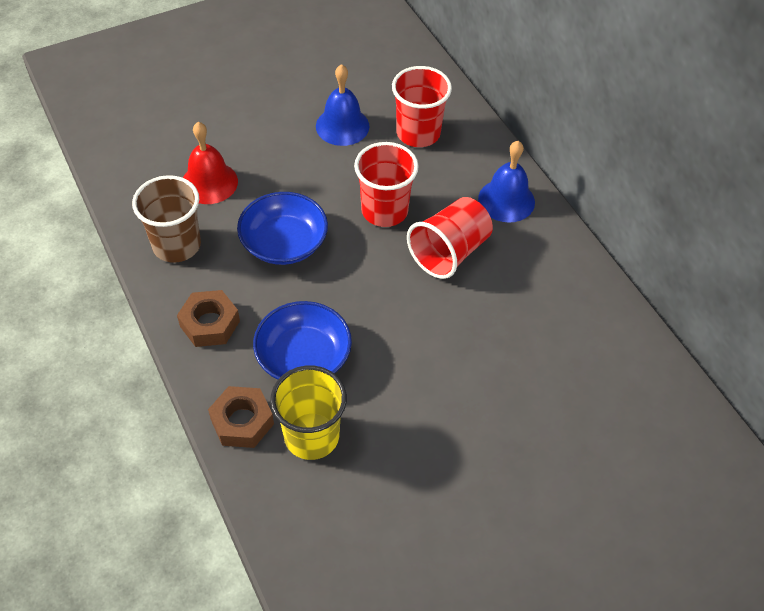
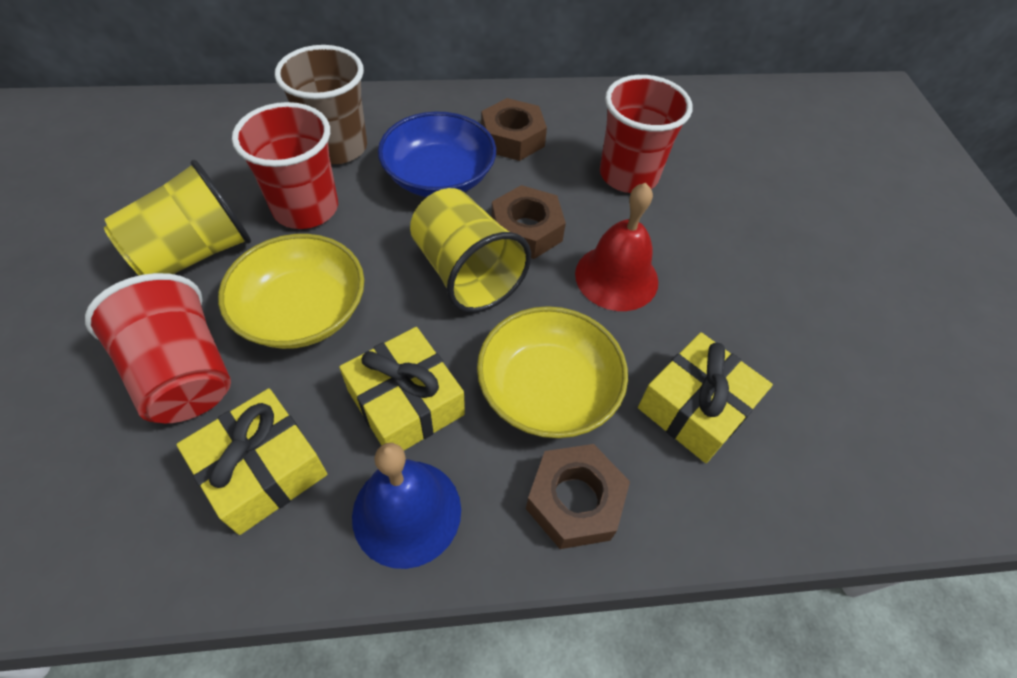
blue bell: 2 -> 1
blue bowl: 2 -> 1
brown nut: 2 -> 3
yellow bowl: 0 -> 2
yellow cup: 1 -> 2
yellow gift: 0 -> 3

